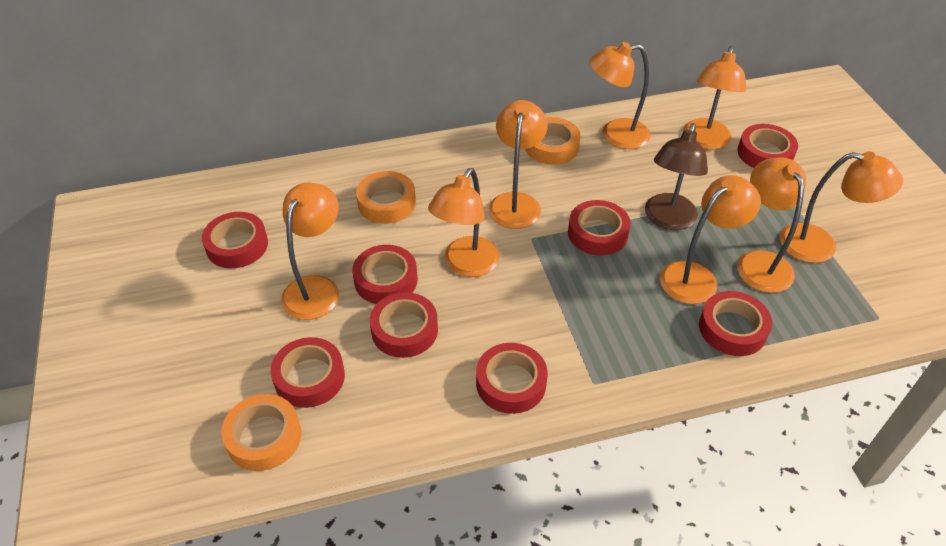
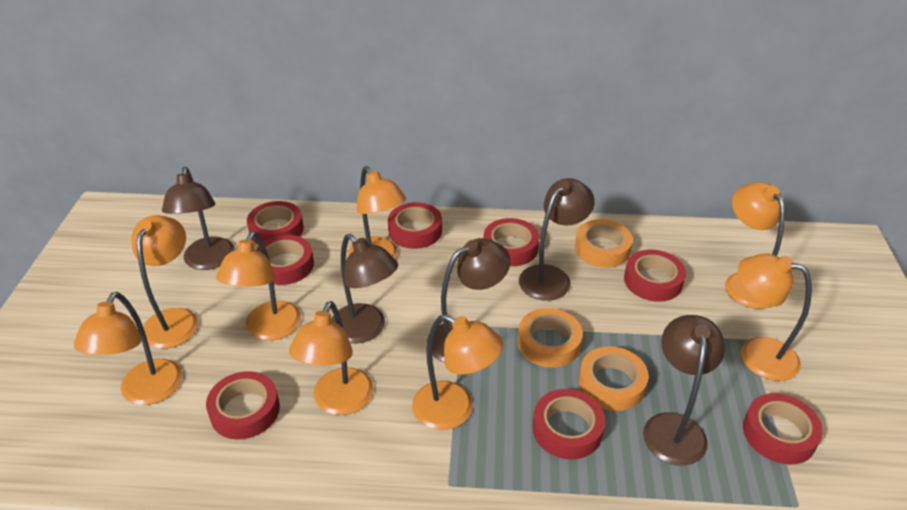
brown lamp: 1 -> 5

